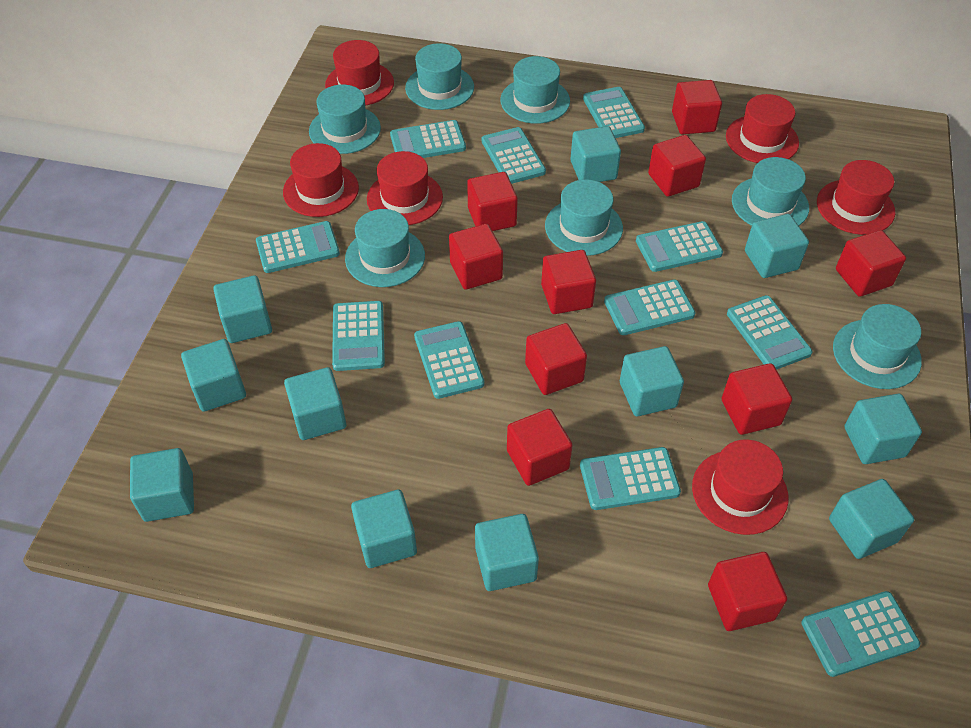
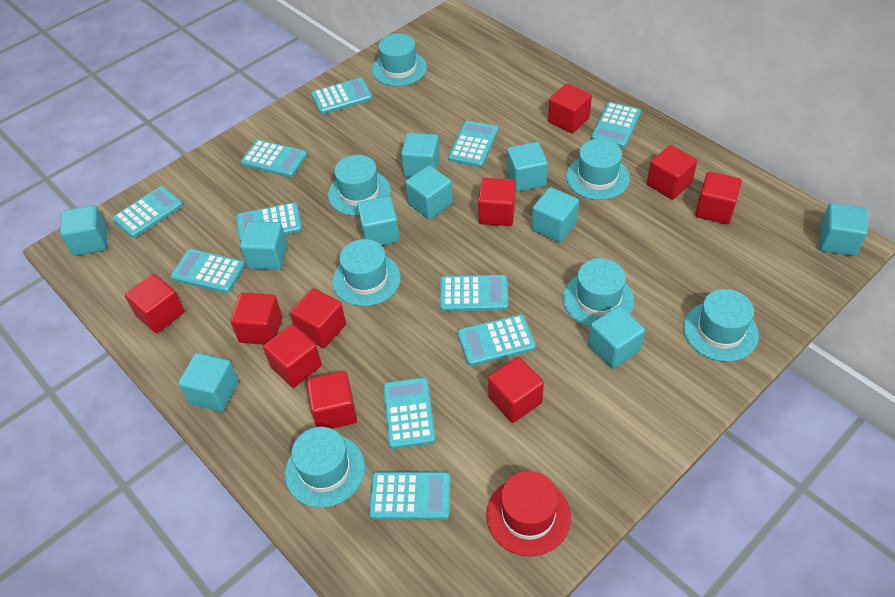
red hat: 6 -> 1
turquoise cube: 11 -> 10

